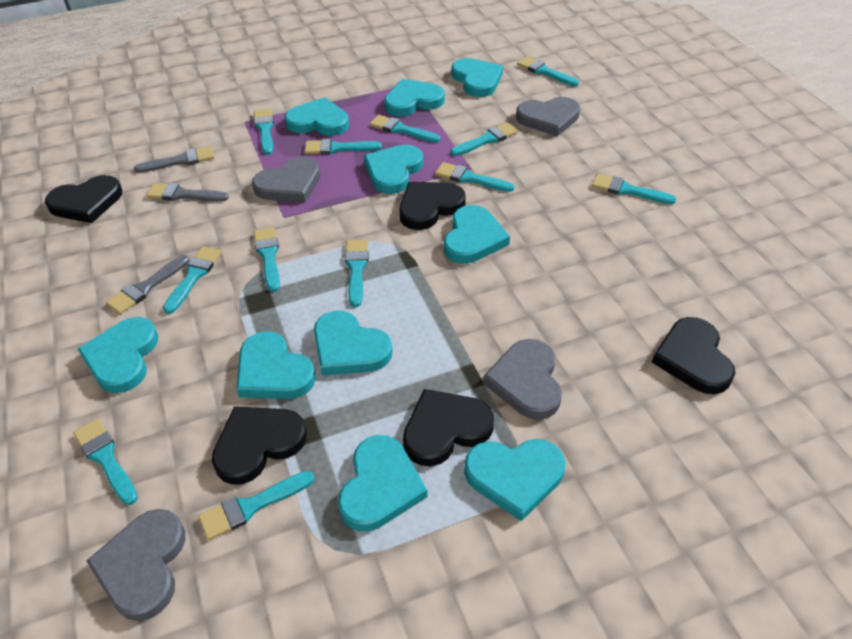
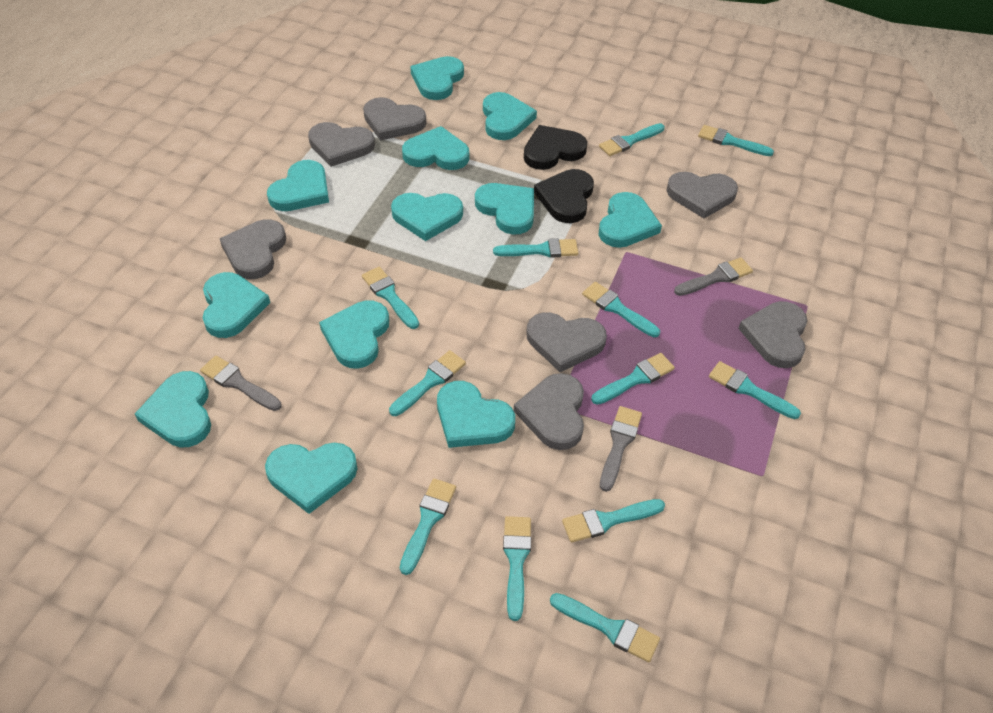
black heart: 5 -> 2
grey heart: 4 -> 7
turquoise heart: 10 -> 12

